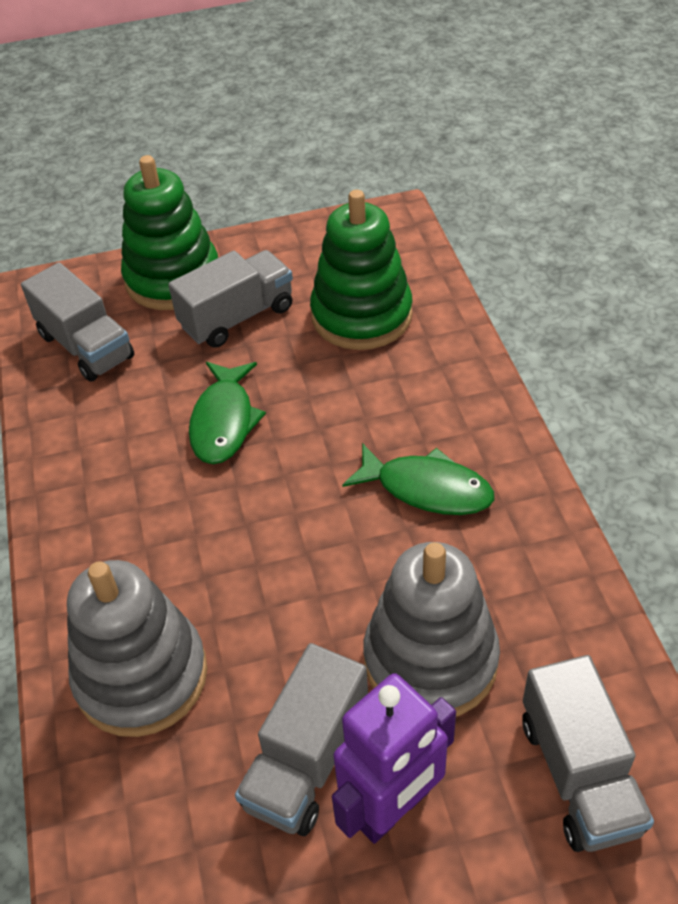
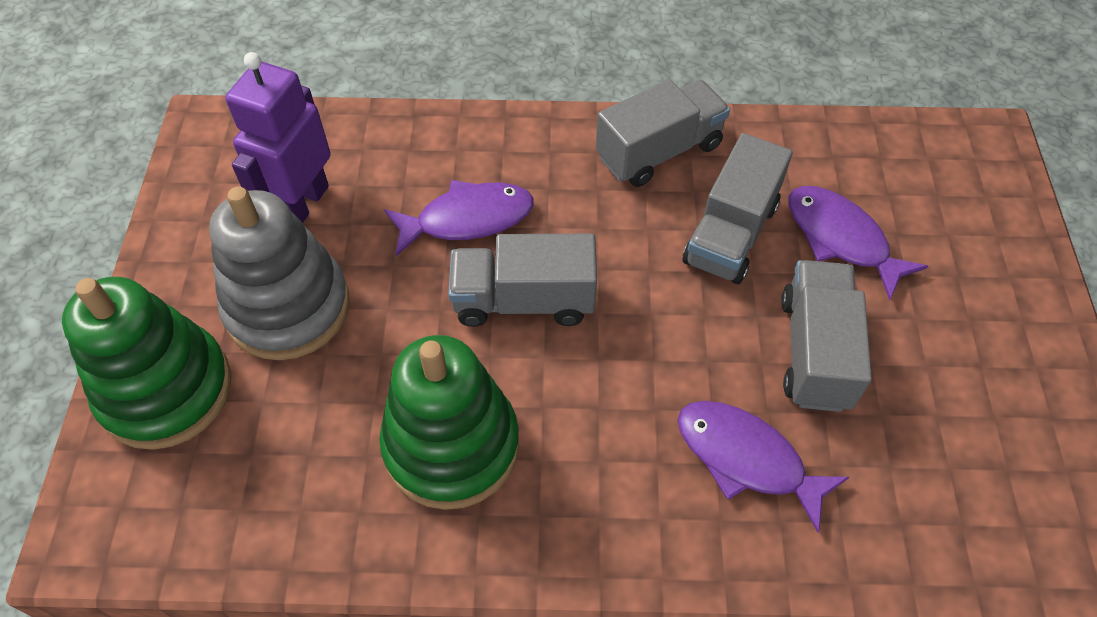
green fish: 2 -> 0
grey stacking toy: 2 -> 1
purple fish: 0 -> 3

